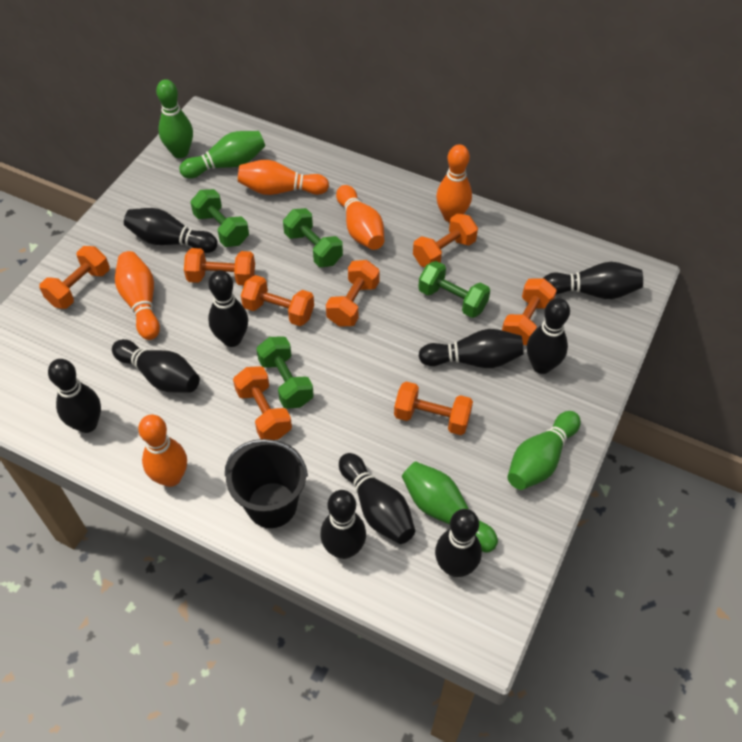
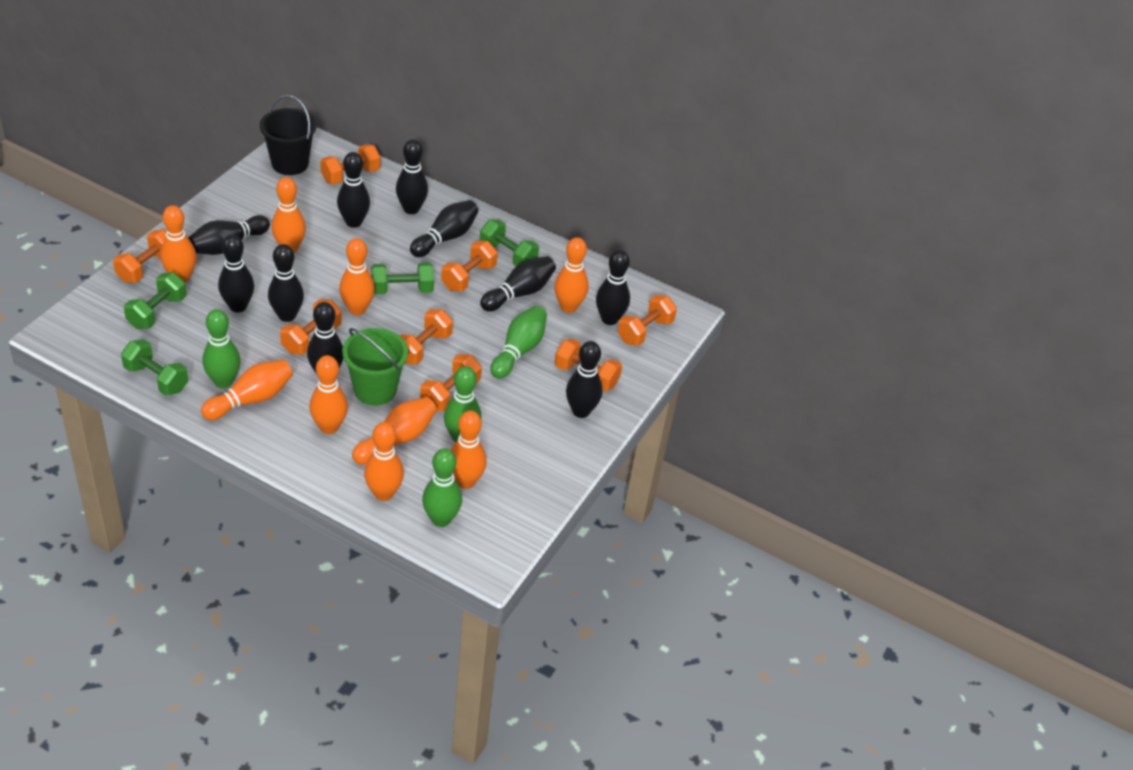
green bucket: 0 -> 1
orange bowling pin: 5 -> 9

